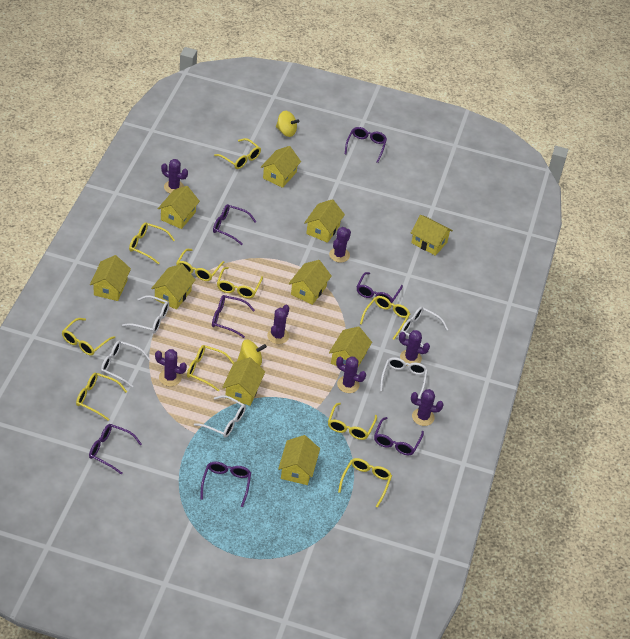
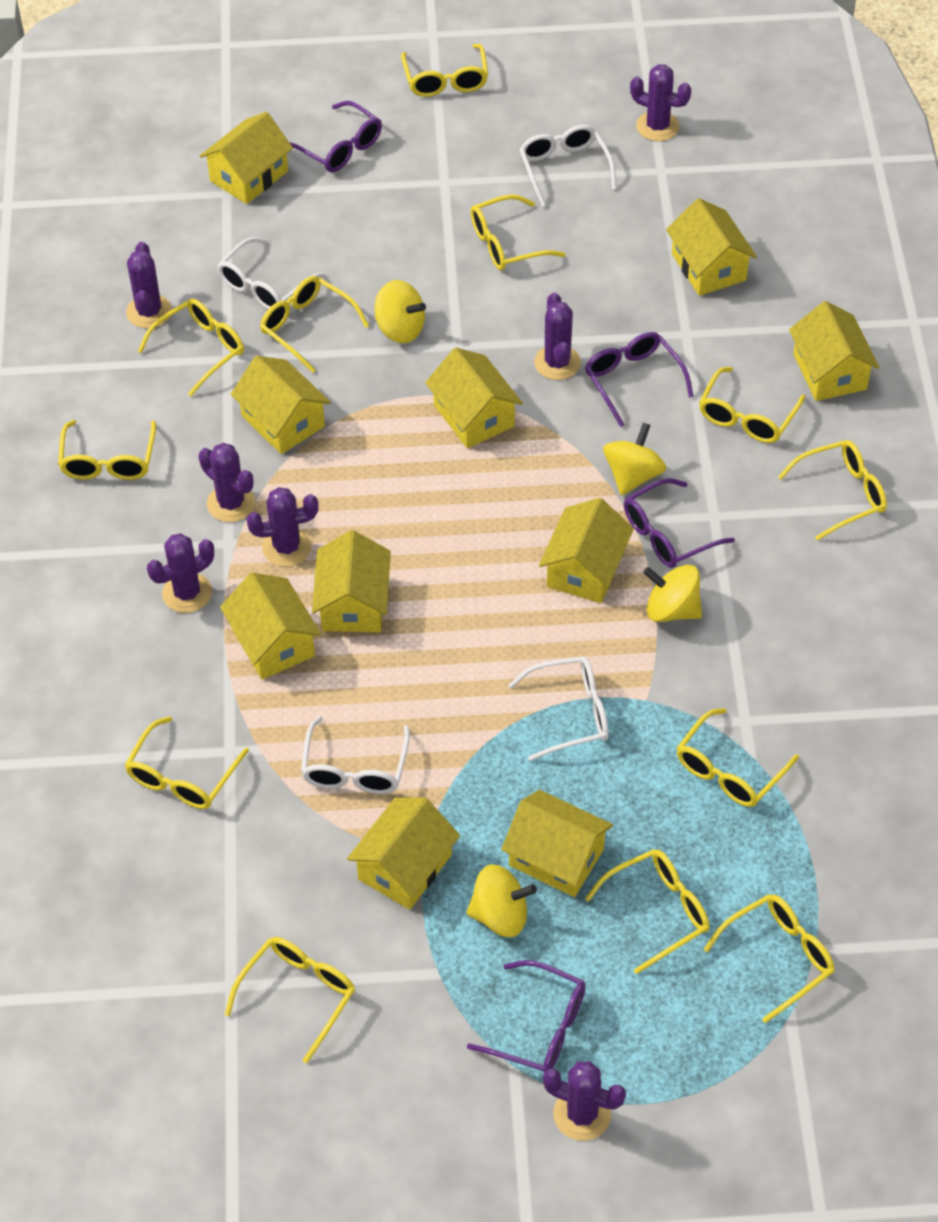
purple glasses: 7 -> 4
white glasses: 5 -> 4
yellow glasses: 10 -> 12
yellow spinning top: 2 -> 4

